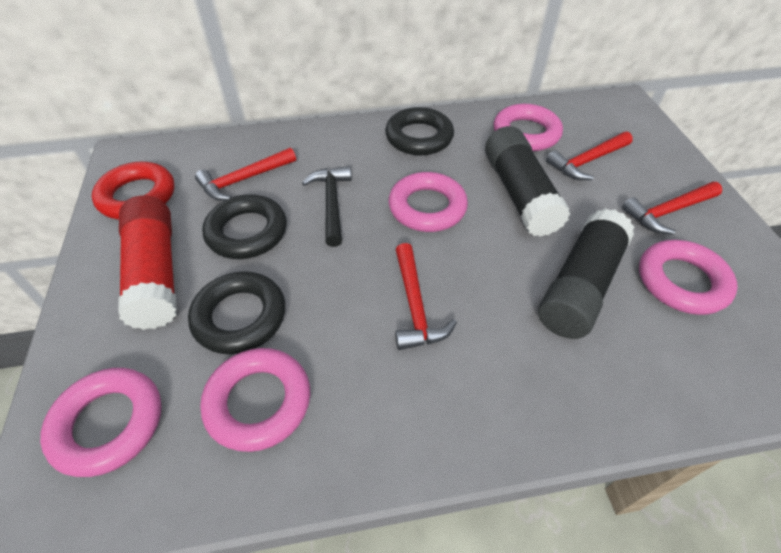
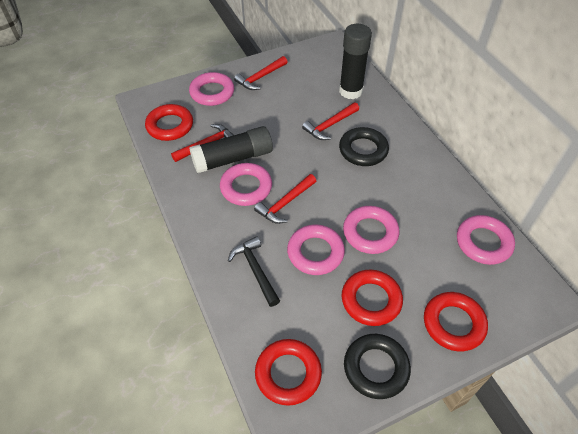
black ring: 3 -> 2
red glue stick: 1 -> 0
red ring: 1 -> 4

